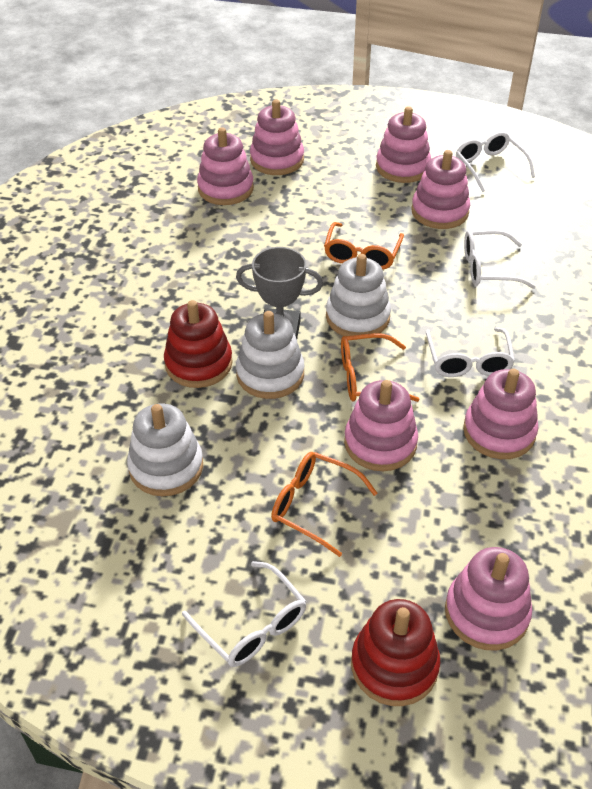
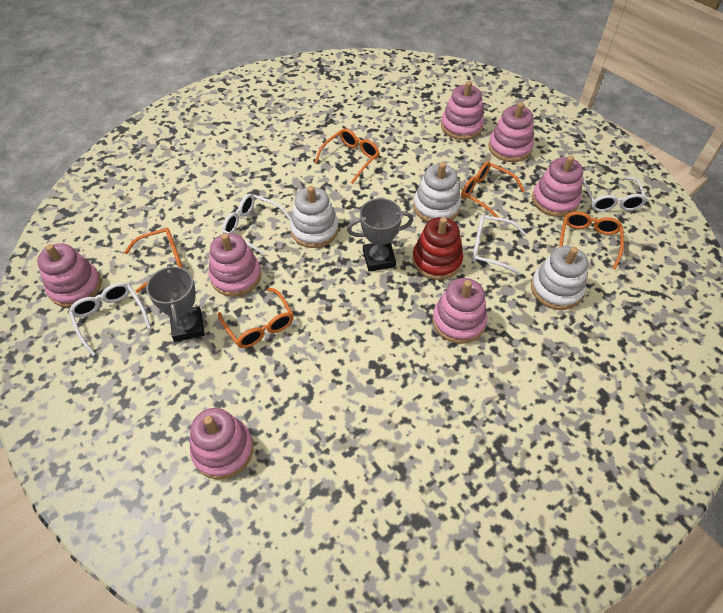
grey trophy: 1 -> 2
orange glasses: 3 -> 5
red stacking toy: 2 -> 1

